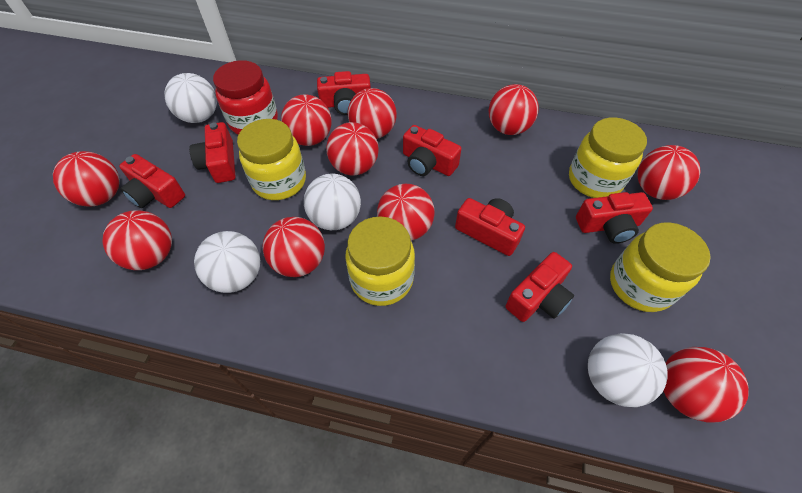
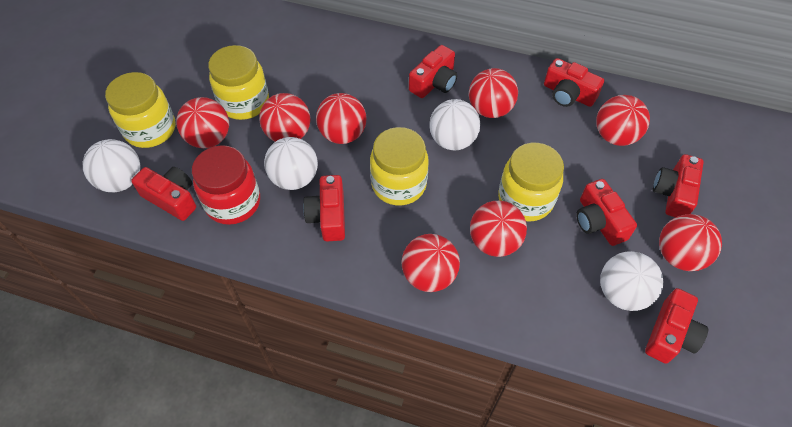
red ball: 10 -> 8

